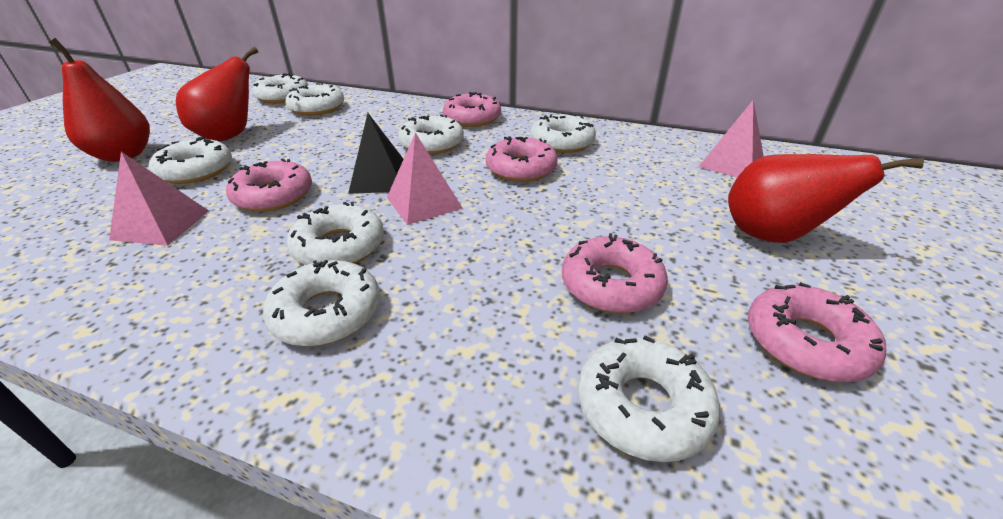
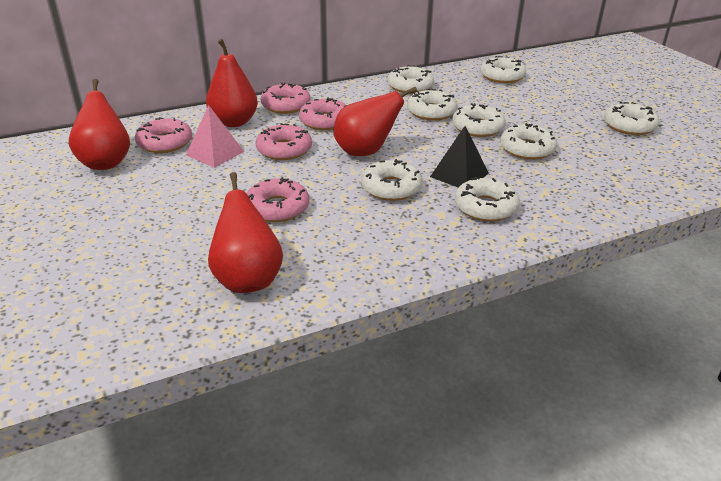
pink pyramid: 3 -> 1
red pear: 3 -> 4

